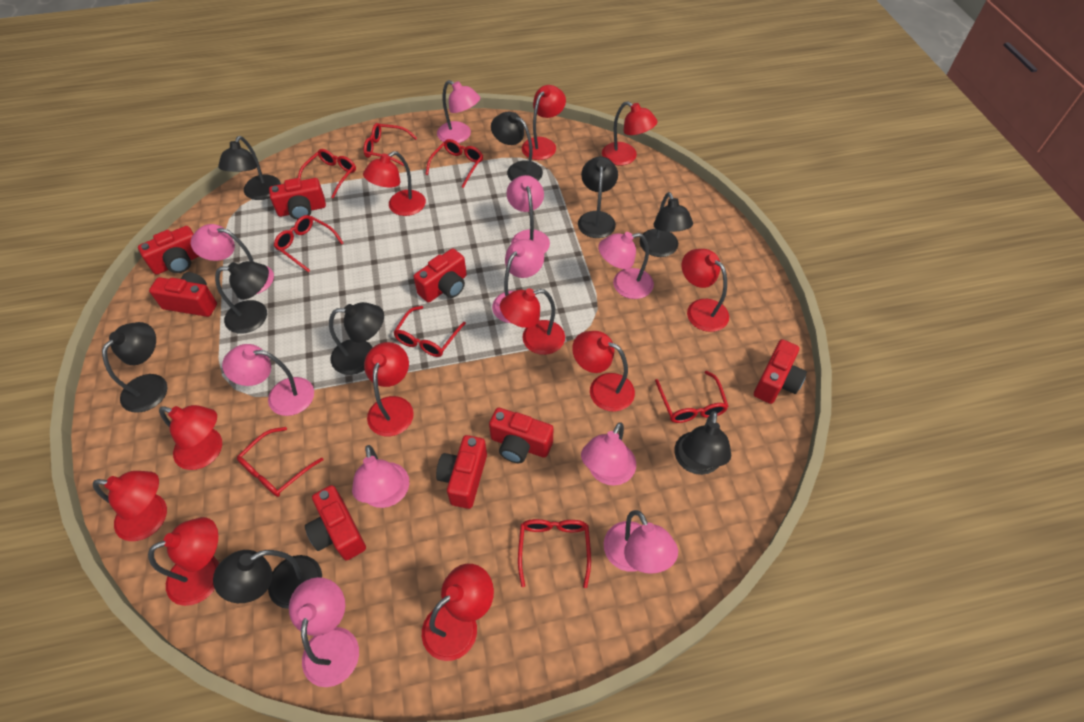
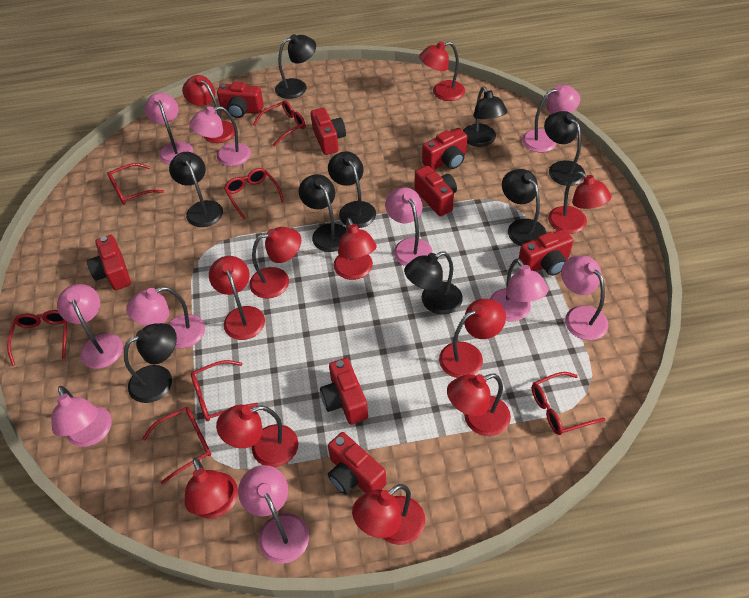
red glasses: 8 -> 7

